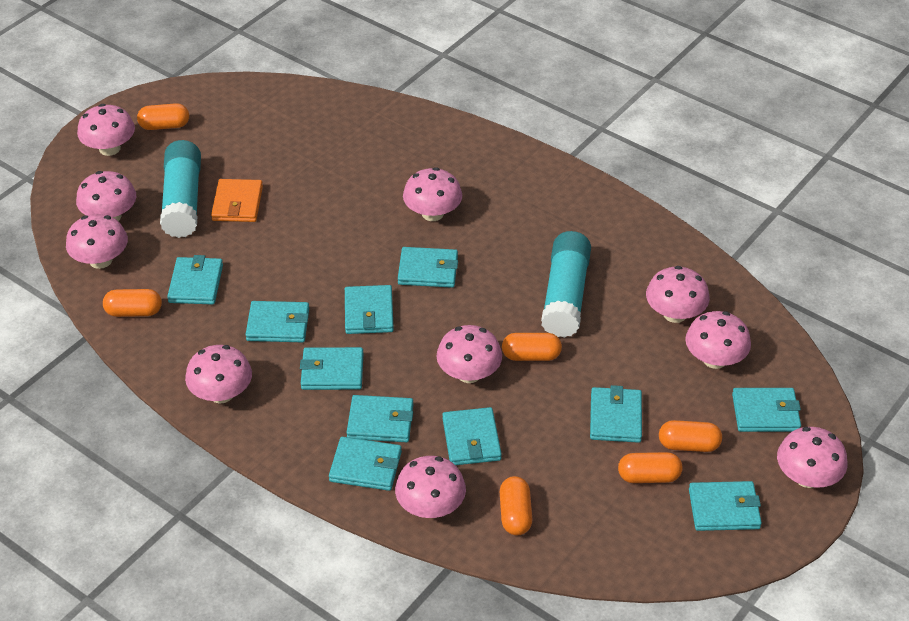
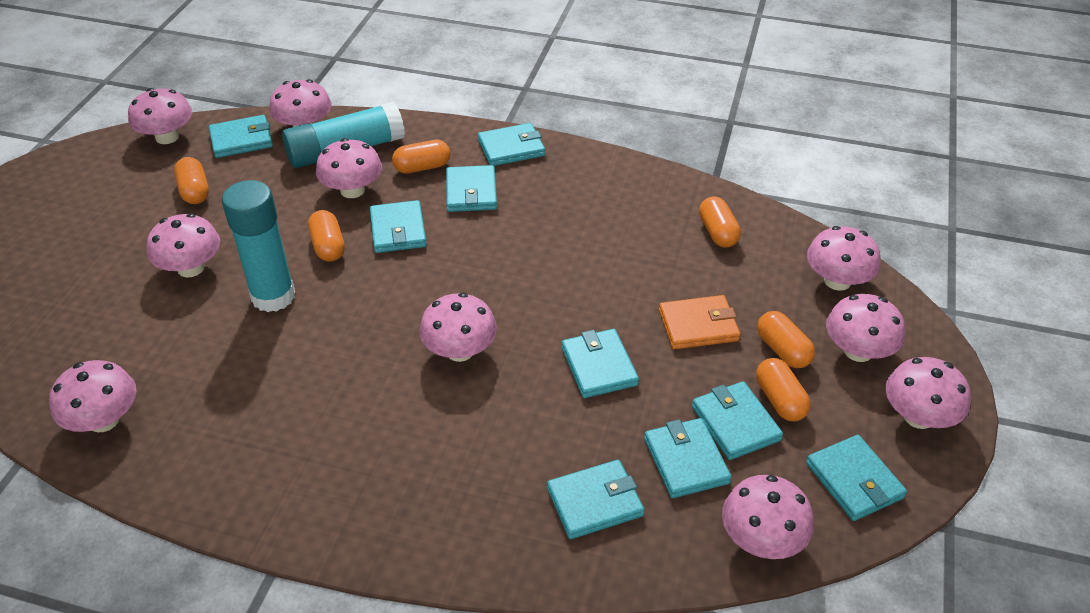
turquoise wallet: 11 -> 9

